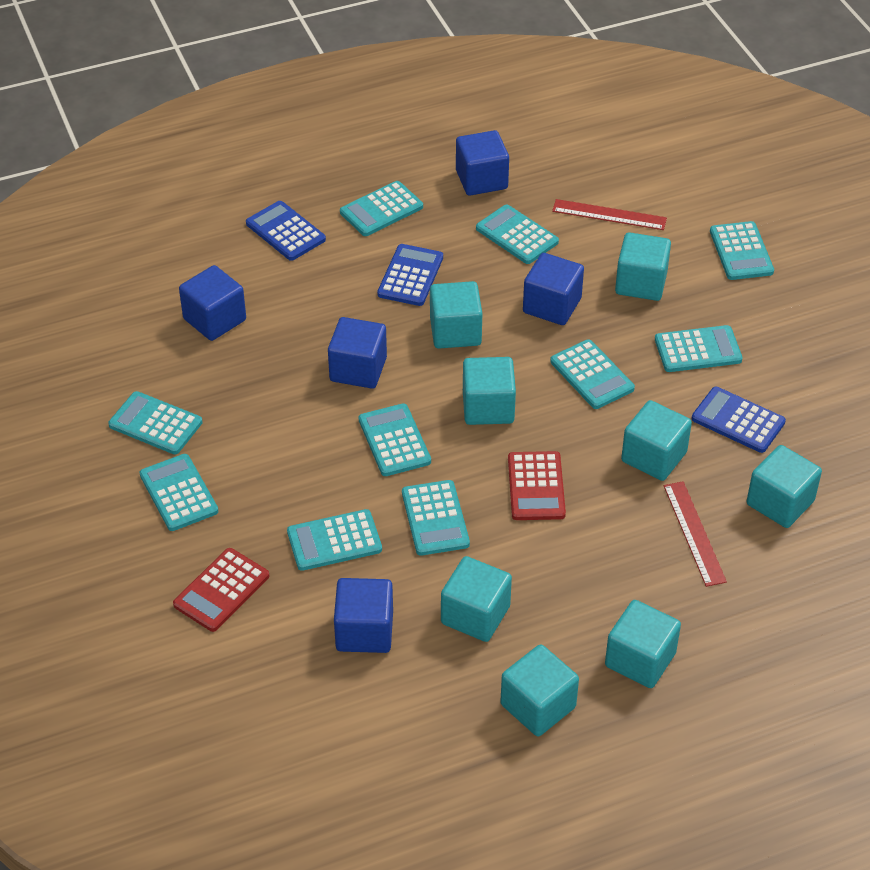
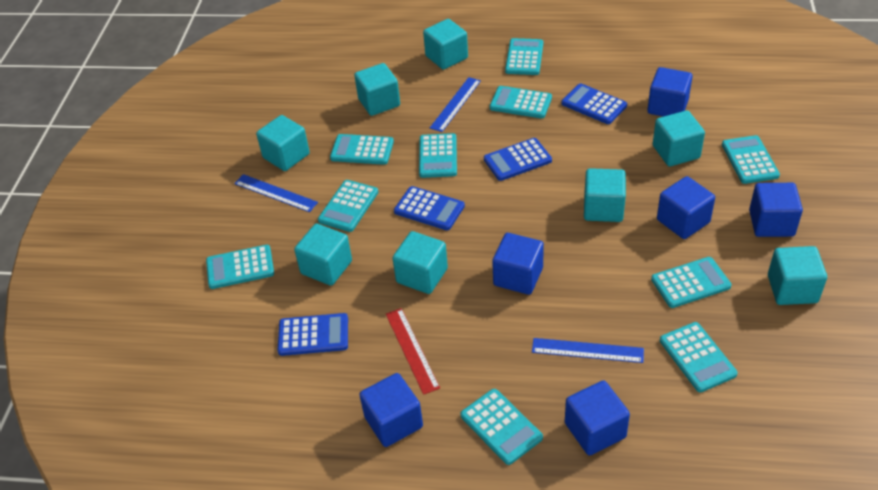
blue calculator: 3 -> 4
blue cube: 5 -> 6
blue ruler: 0 -> 3
red calculator: 2 -> 0
red ruler: 2 -> 1

